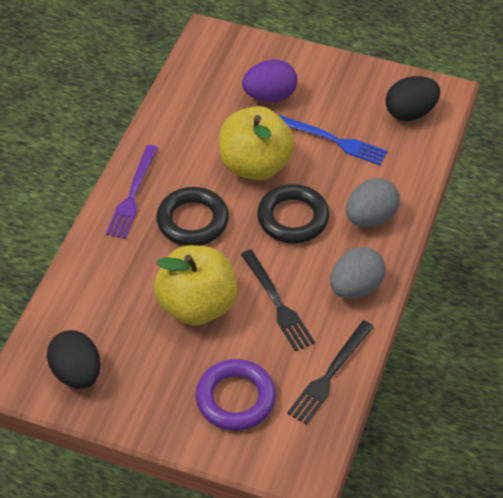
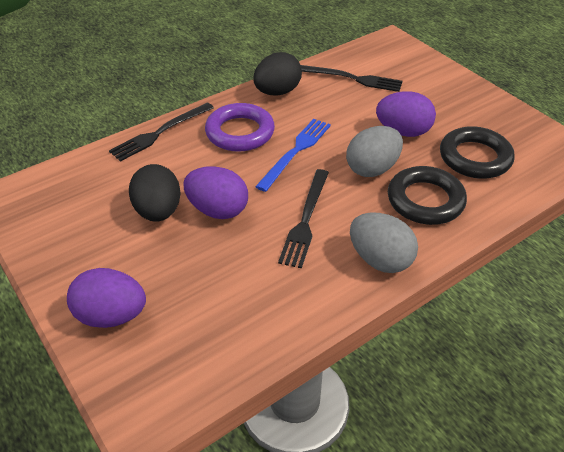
black fork: 2 -> 3
purple egg: 1 -> 3
purple fork: 1 -> 0
yellow apple: 2 -> 0

